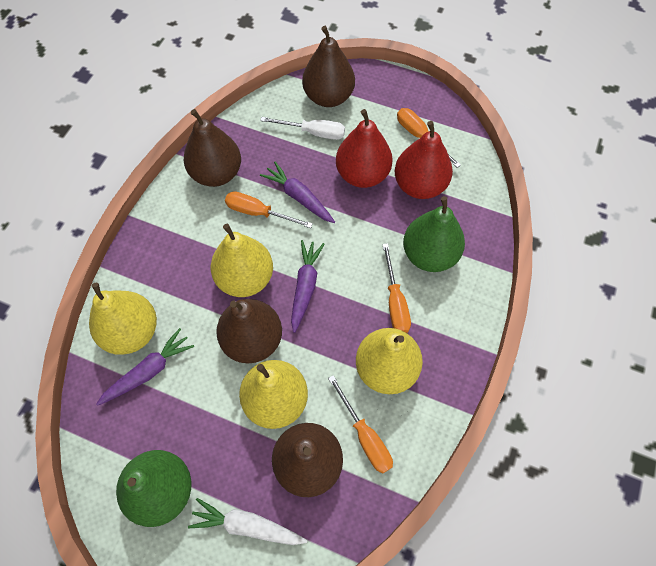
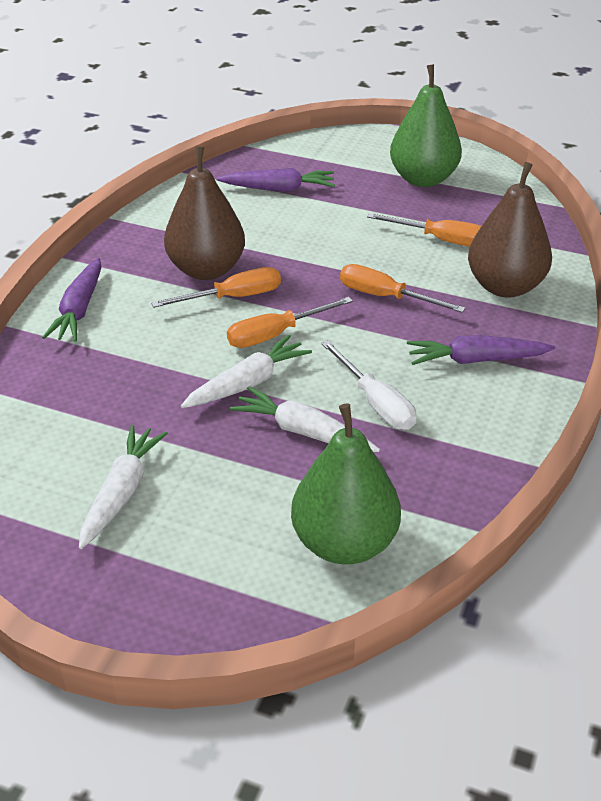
brown pear: 4 -> 2
red pear: 2 -> 0
white carrot: 1 -> 3
yellow pear: 4 -> 0

